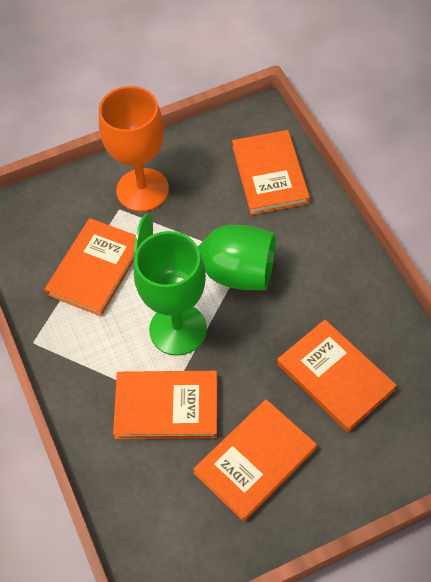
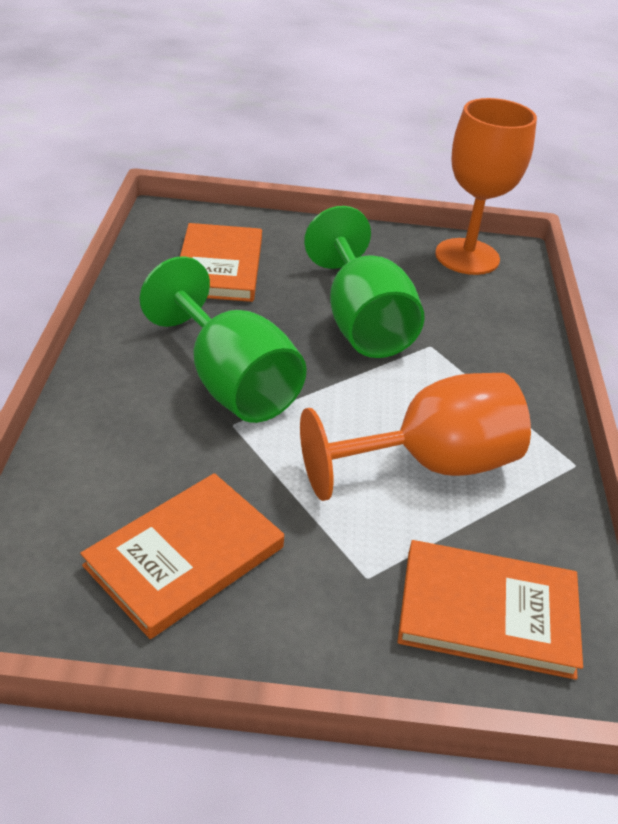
orange book: 5 -> 3
orange goblet: 1 -> 2

